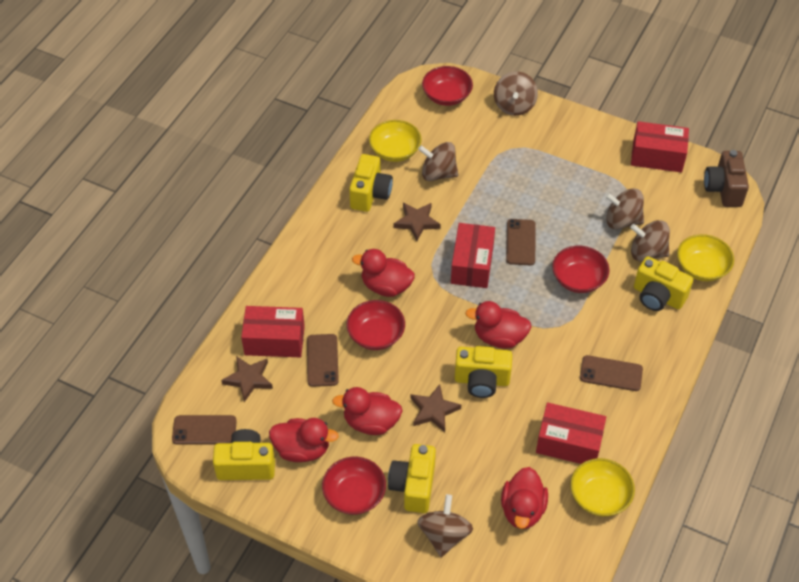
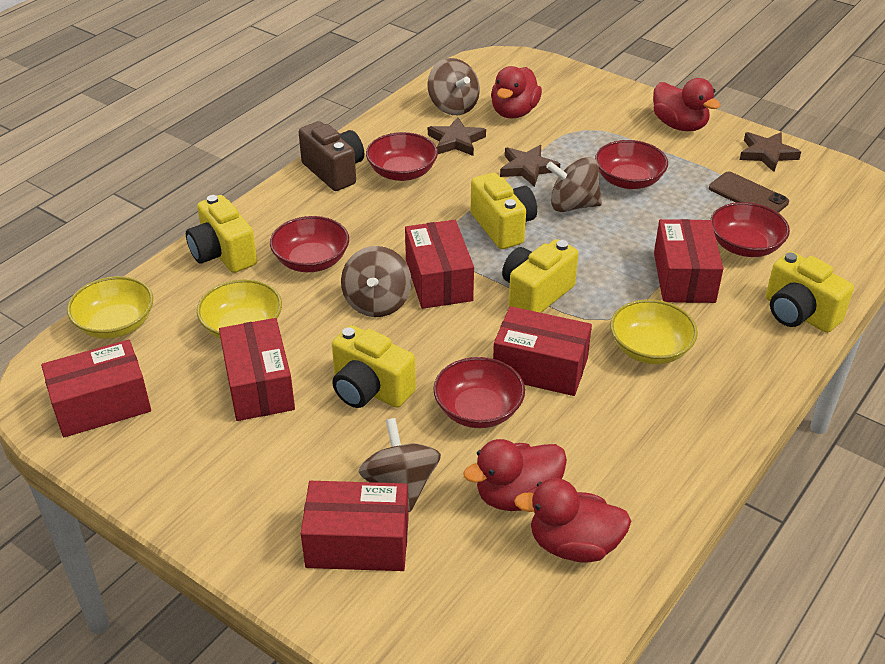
brown phone: 4 -> 1
brown spinning top: 5 -> 4
red bowl: 4 -> 5
red box: 4 -> 6
red duck: 5 -> 4

